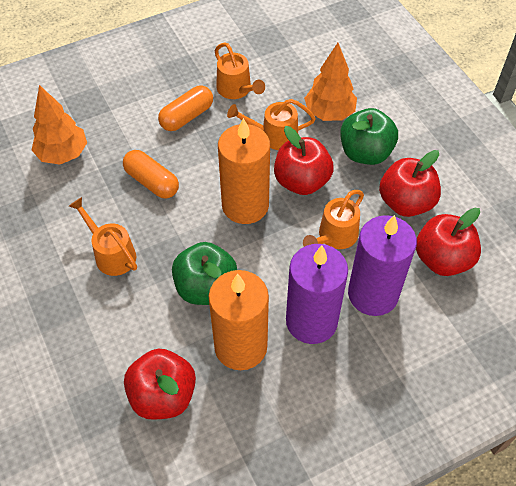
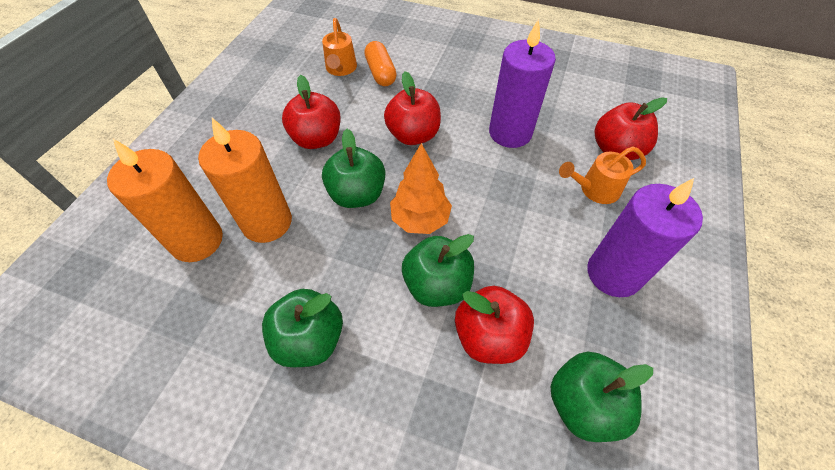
green apple: 2 -> 4
orange capsule: 2 -> 1
orange tree: 2 -> 1
orange watering can: 4 -> 2

